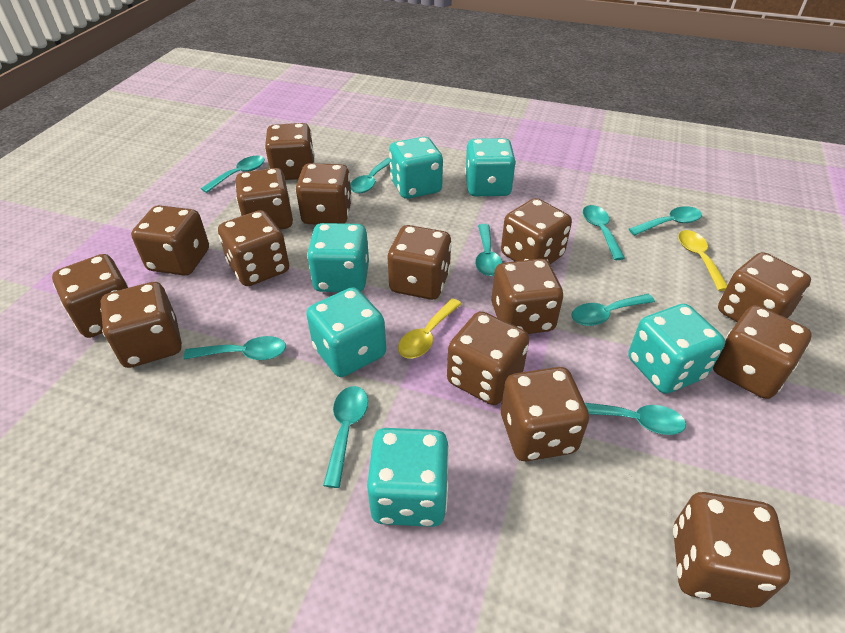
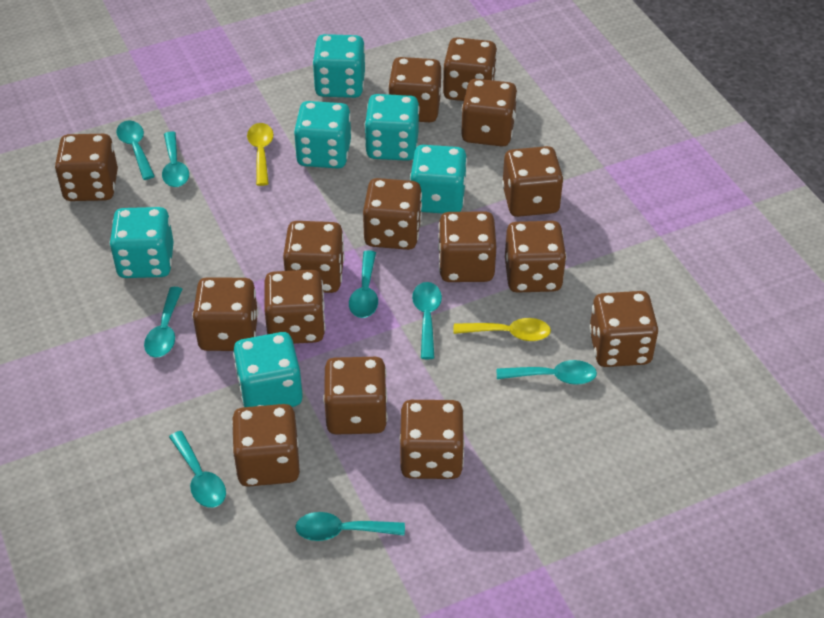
turquoise spoon: 9 -> 8

